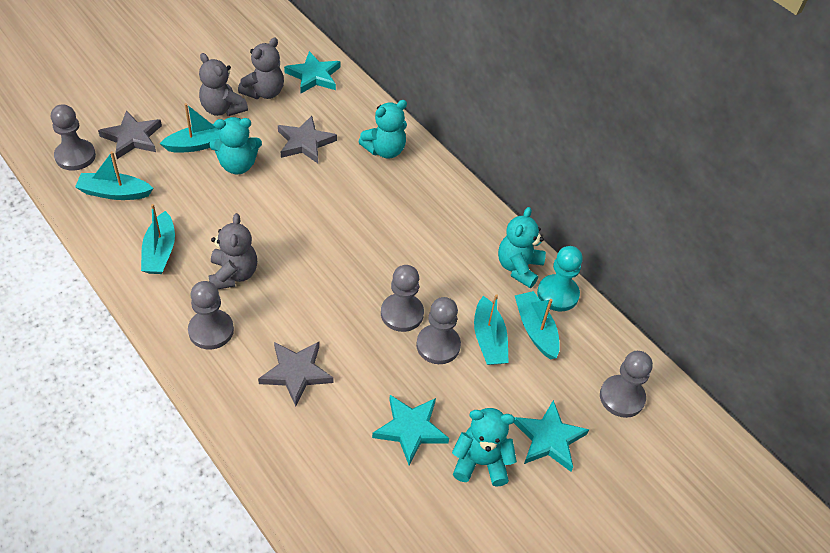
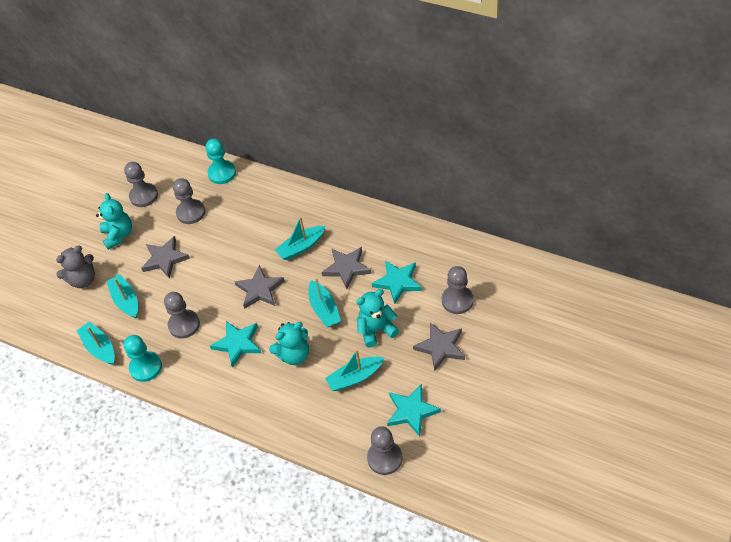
grey star: 3 -> 4
grey teddy bear: 3 -> 1
turquoise pawn: 1 -> 2
turquoise teddy bear: 4 -> 3

